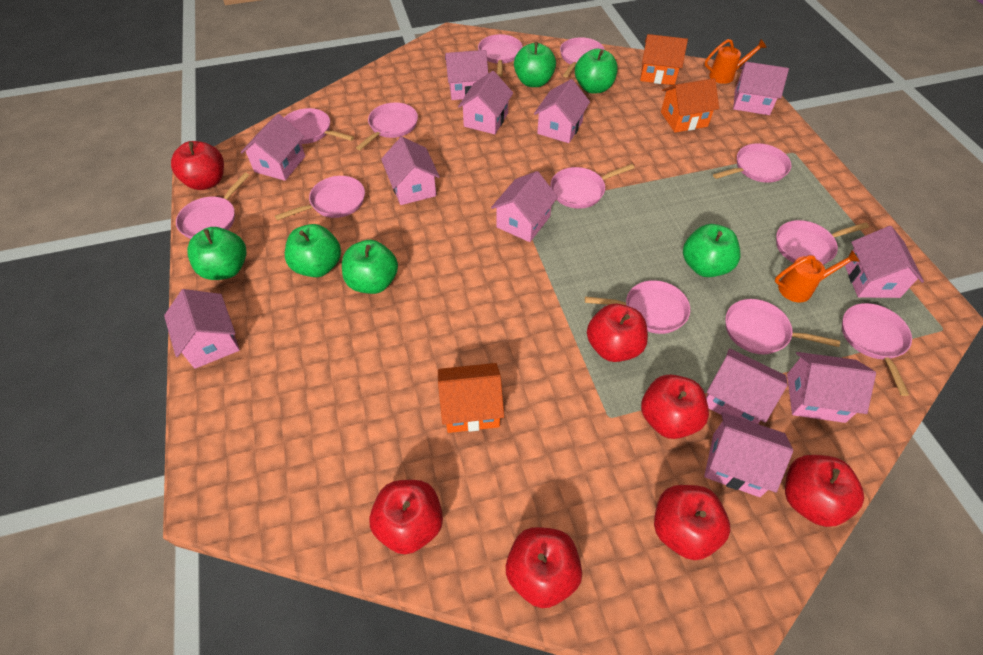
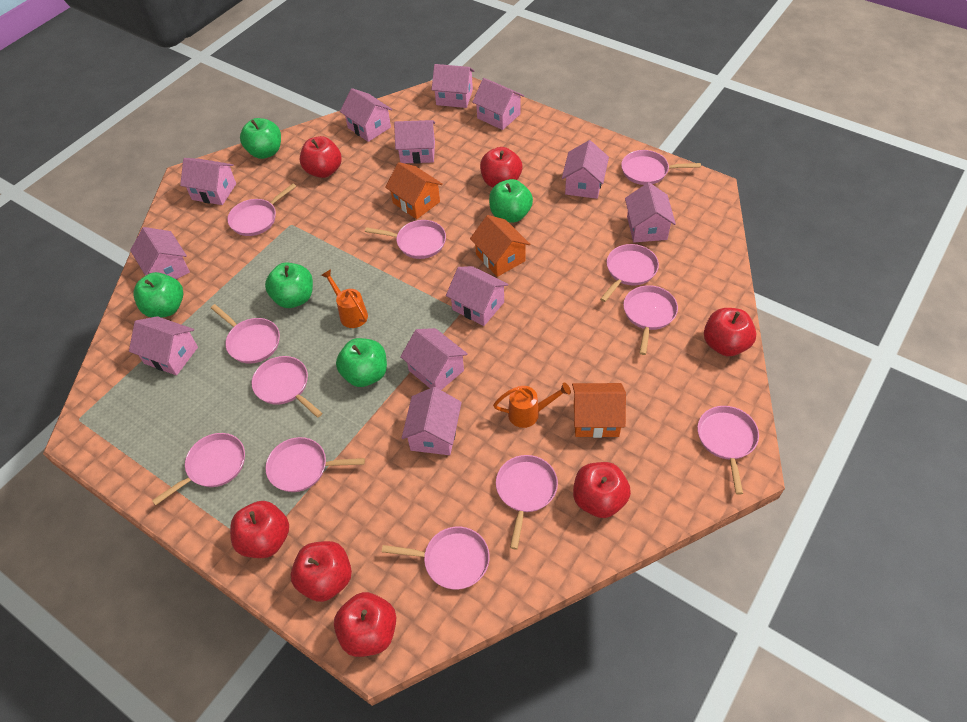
green apple: 6 -> 5

